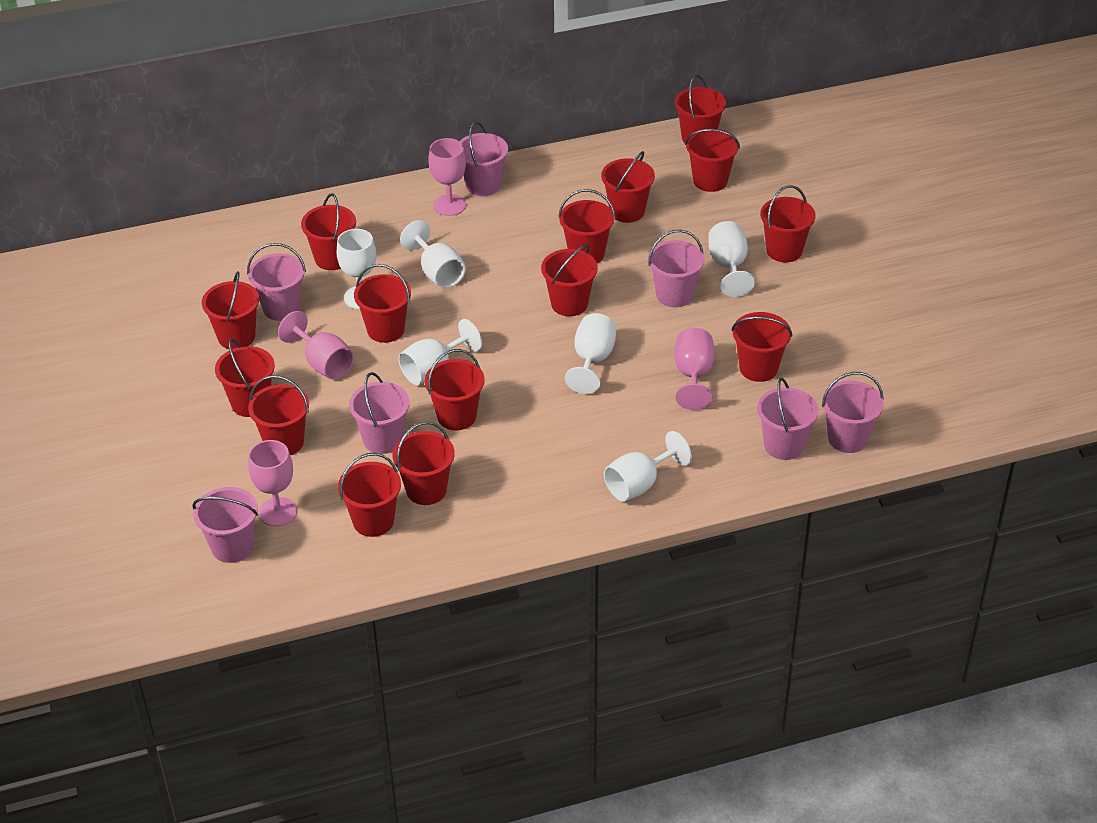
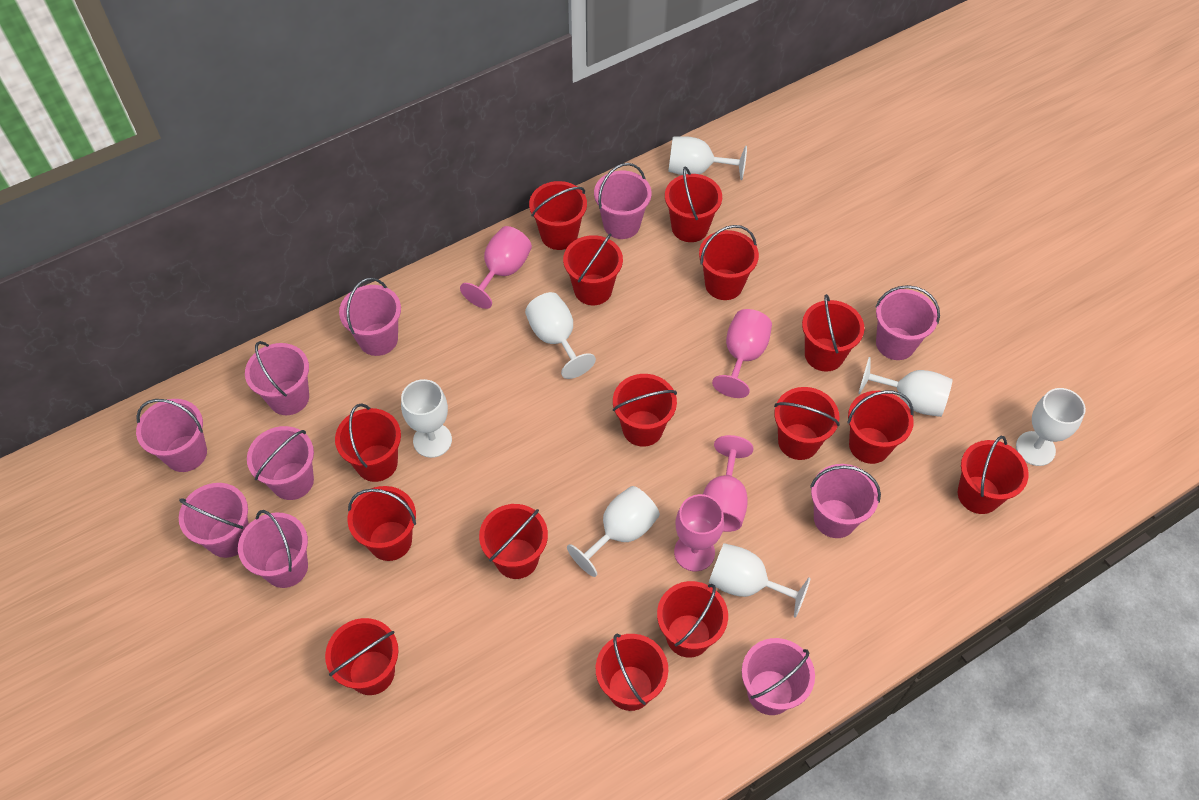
pink bucket: 7 -> 10
white goblet: 6 -> 7

